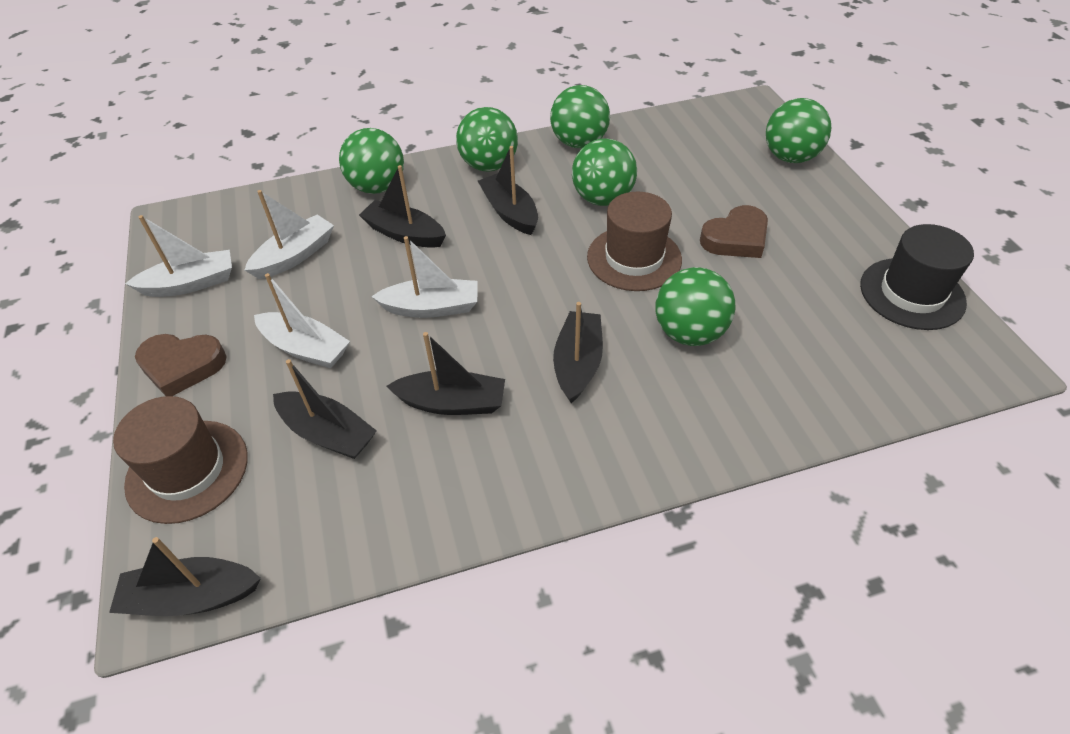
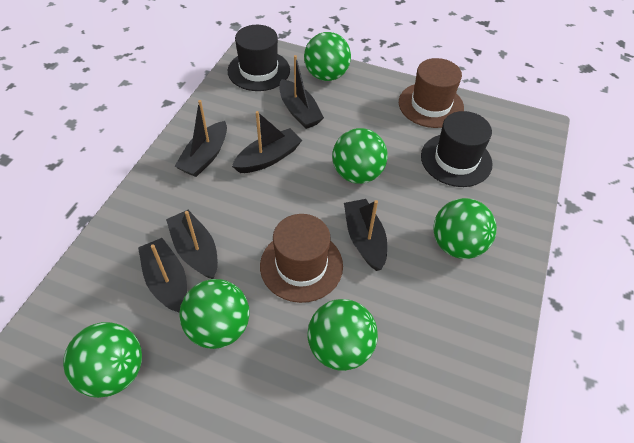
black hat: 1 -> 2
brown heart: 2 -> 0
white boat: 4 -> 0

